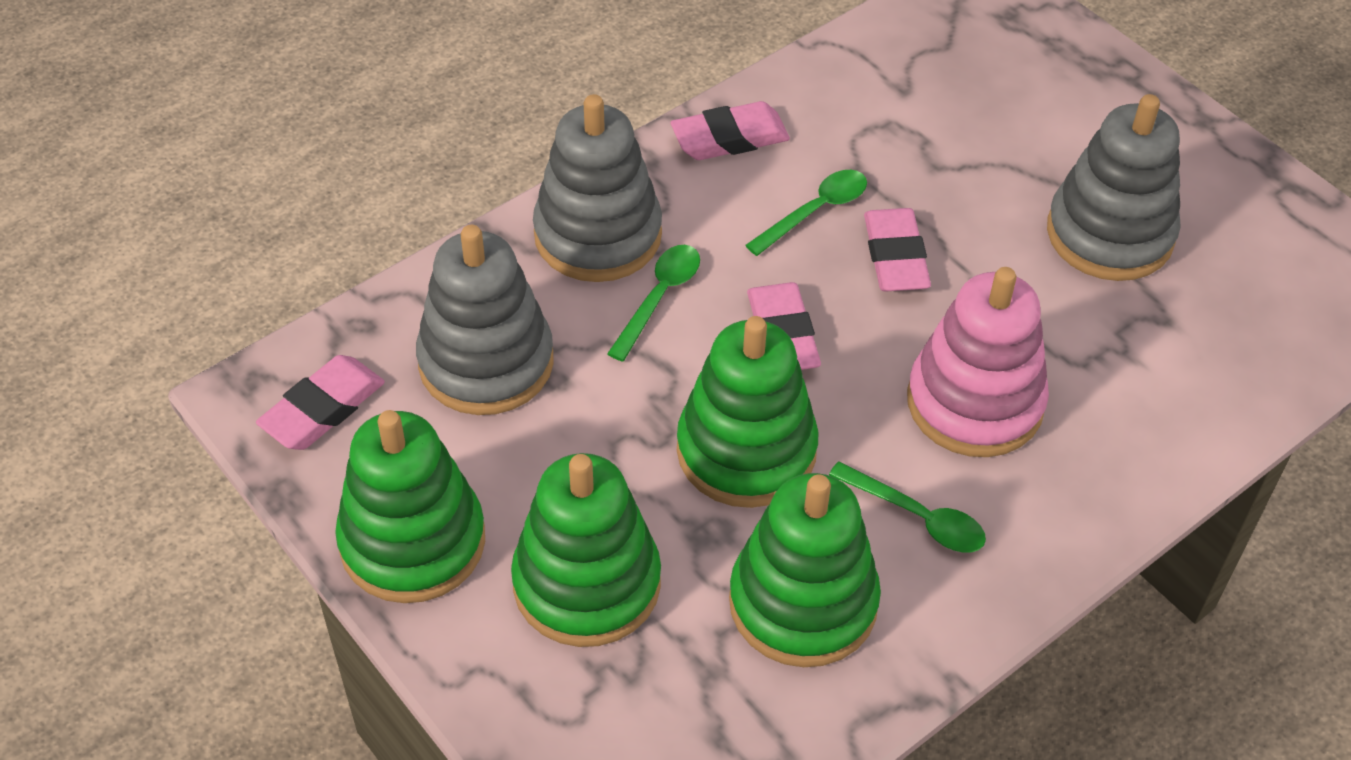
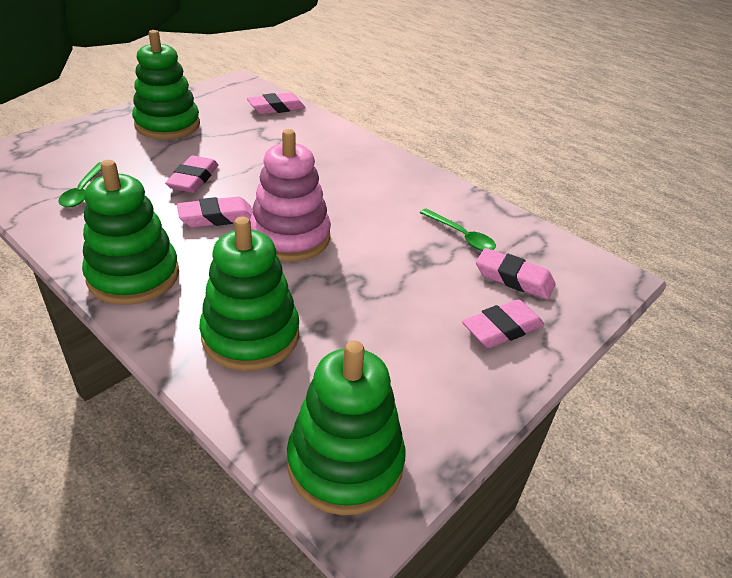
green spoon: 3 -> 2
grey stacking toy: 3 -> 0
pink eraser: 4 -> 5

